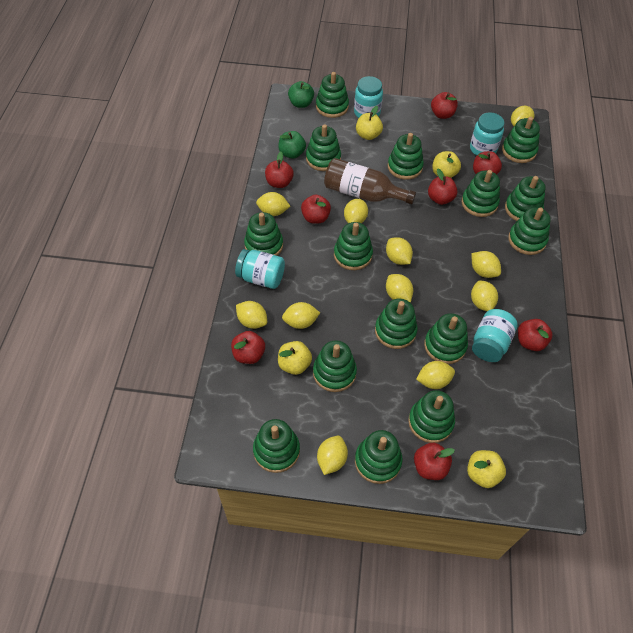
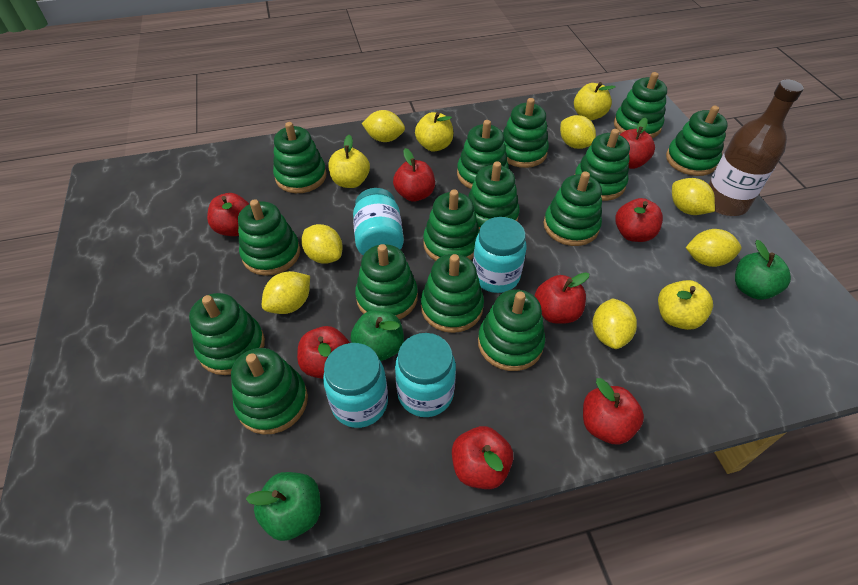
green apple: 2 -> 3
yellow lemon: 11 -> 7

